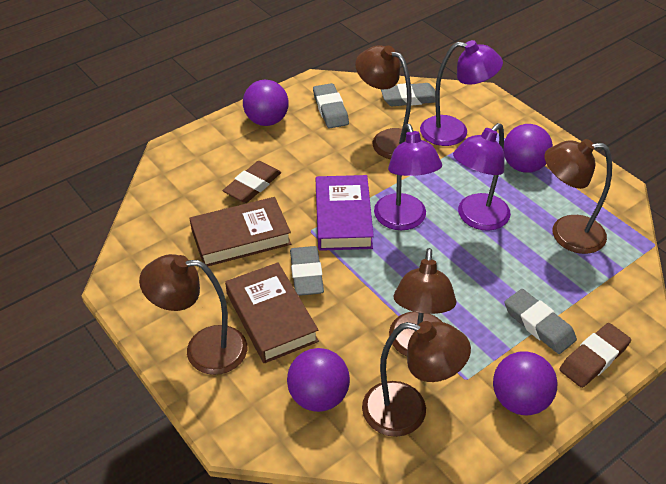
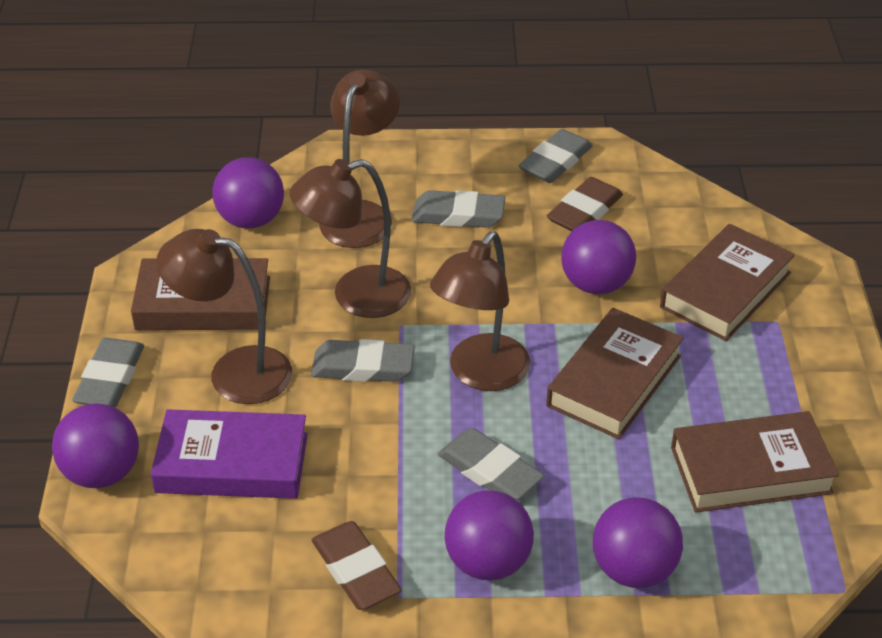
brown book: 2 -> 4
brown lamp: 5 -> 4
grey eraser: 4 -> 5
purple ball: 4 -> 5
purple lamp: 3 -> 0

